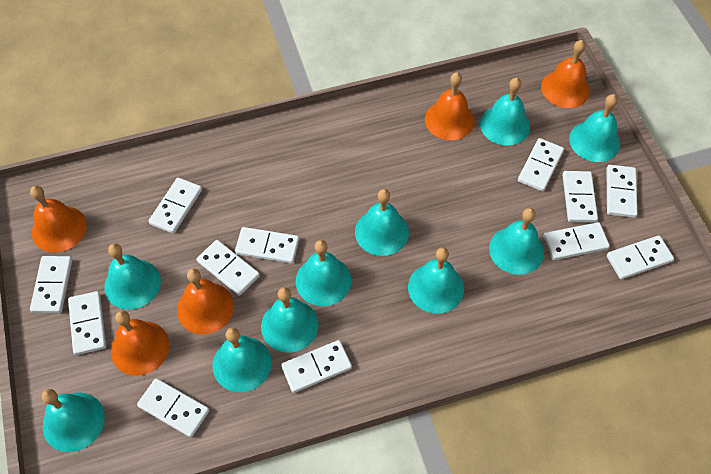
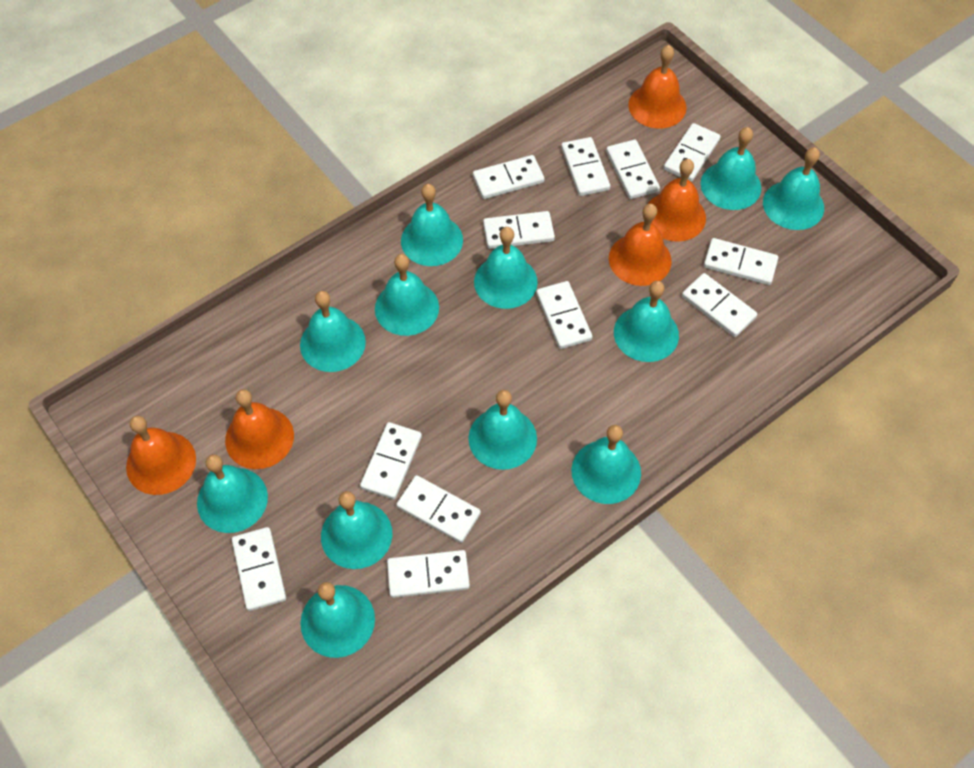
turquoise bell: 10 -> 12

